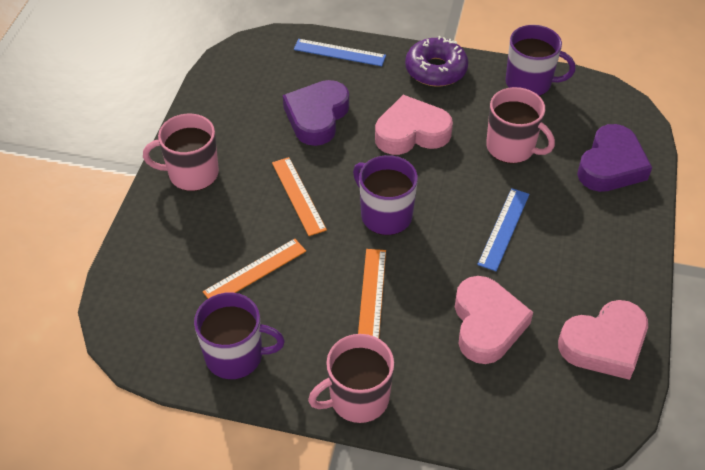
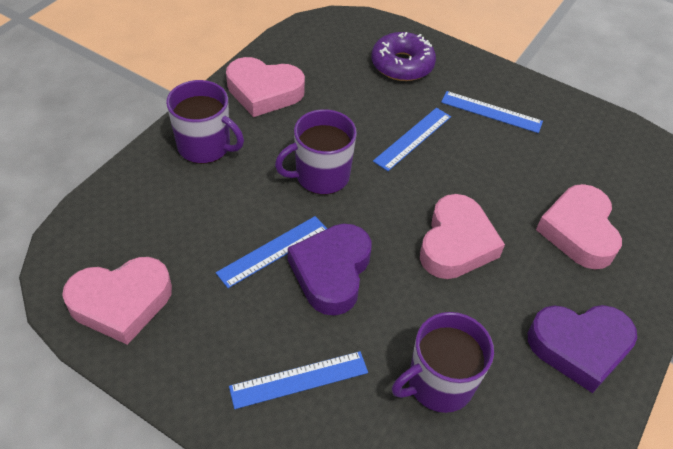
blue ruler: 2 -> 4
orange ruler: 3 -> 0
pink heart: 3 -> 4
pink mug: 3 -> 0

